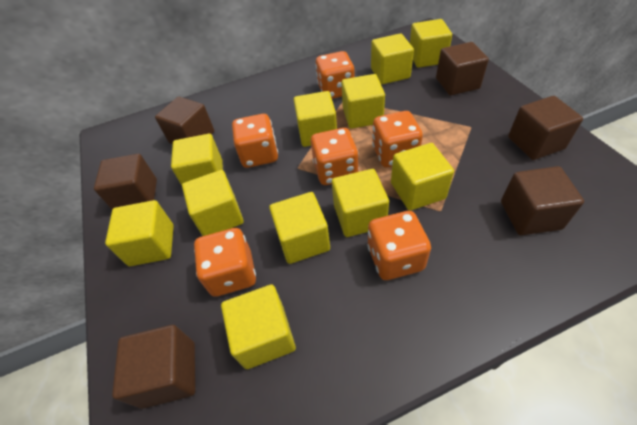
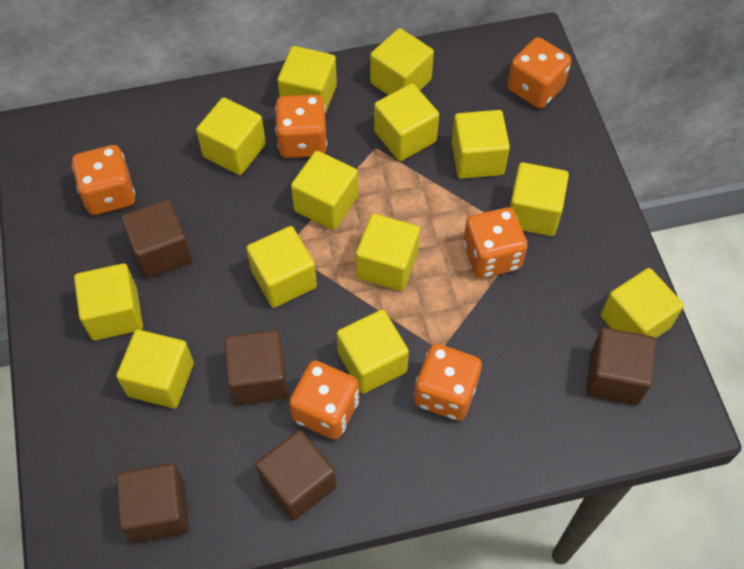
brown cube: 6 -> 5
yellow cube: 11 -> 13

